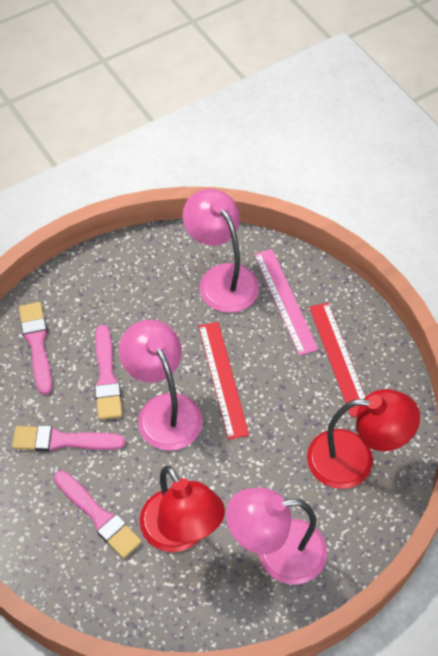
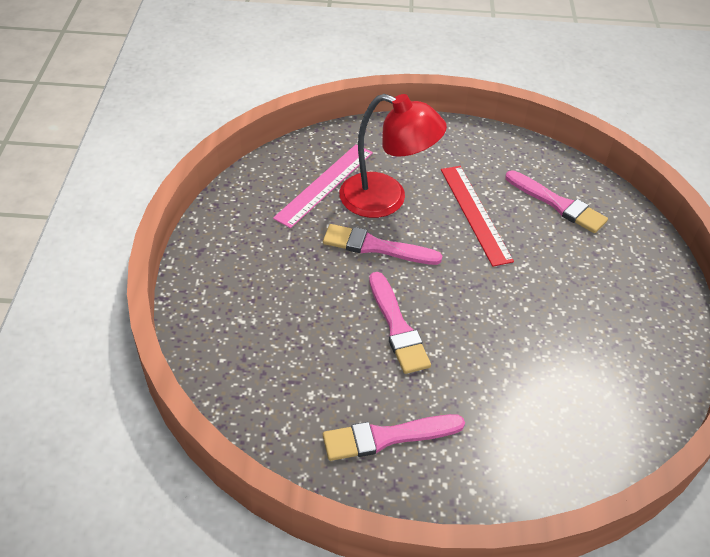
pink lamp: 3 -> 0
red lamp: 2 -> 1
red ruler: 2 -> 1

